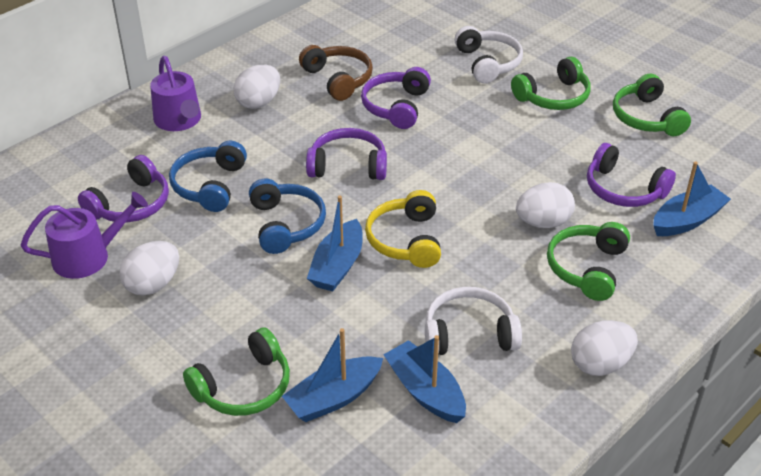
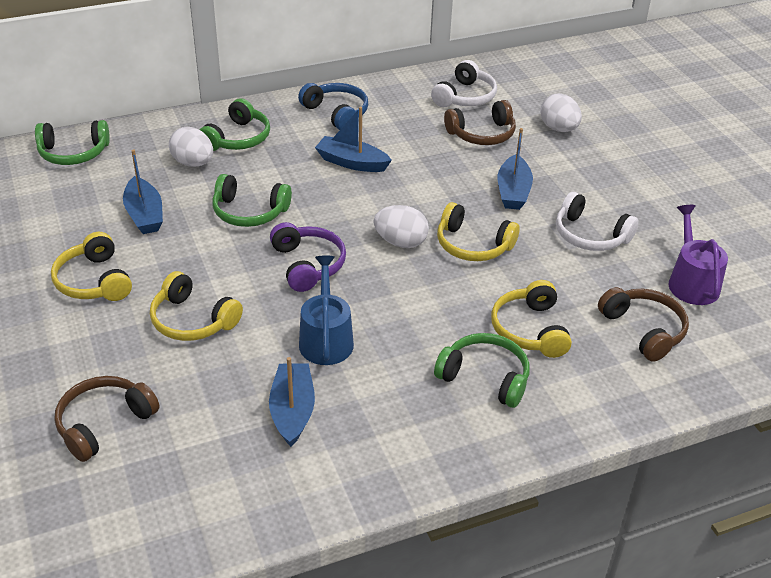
blue headphones: 2 -> 1
blue watering can: 0 -> 1
brown headphones: 1 -> 3
purple headphones: 4 -> 1
purple watering can: 2 -> 1
white egg: 4 -> 3
yellow headphones: 1 -> 4

